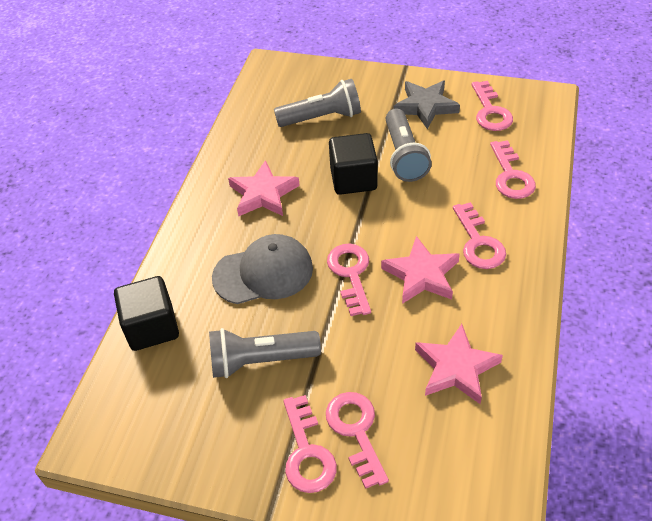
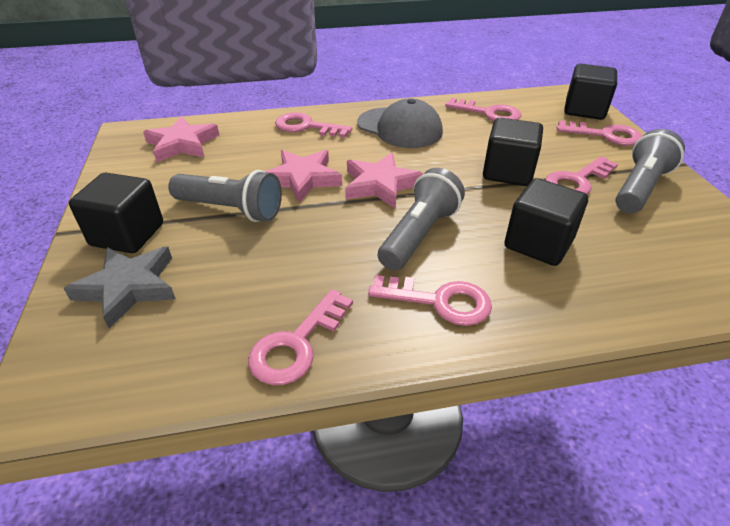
black cube: 2 -> 4

